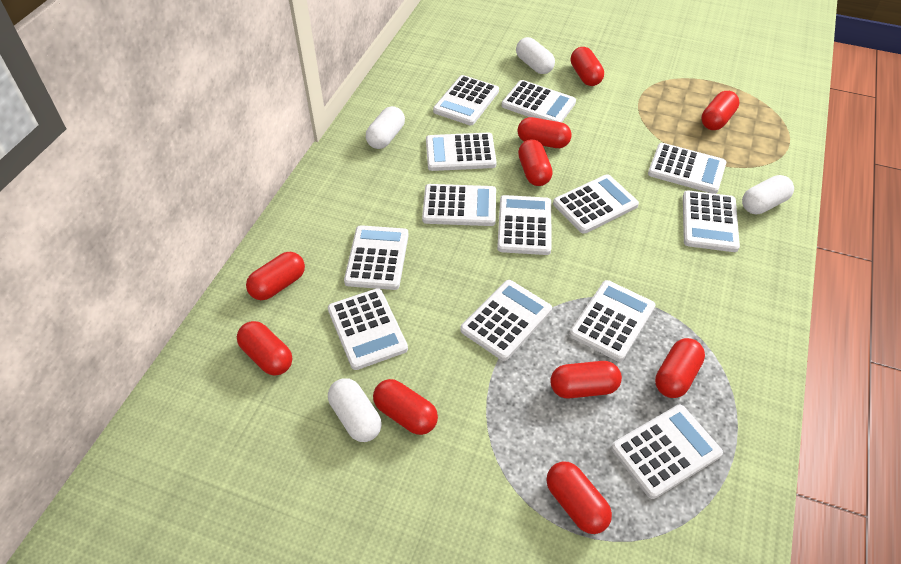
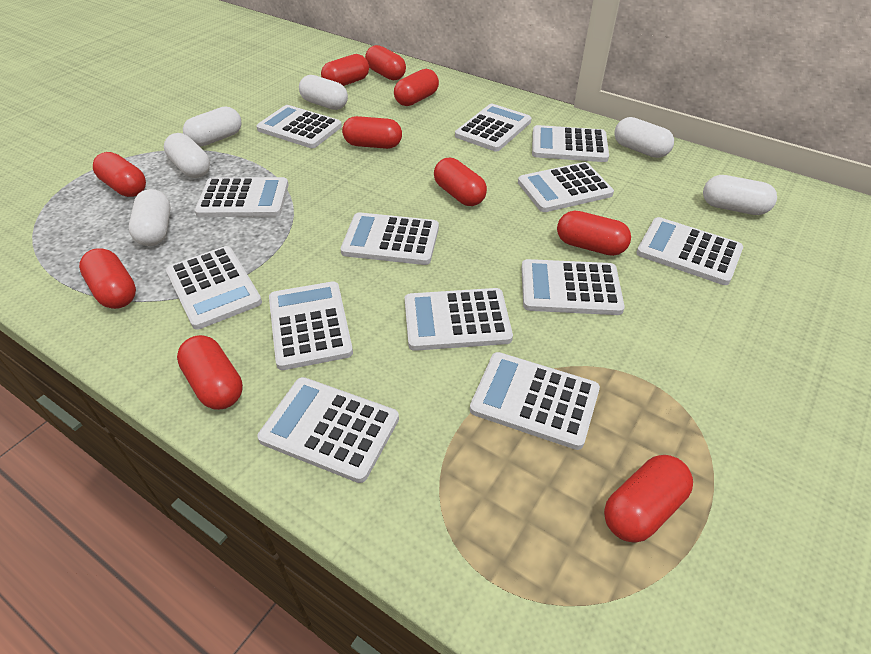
white capsule: 4 -> 6

